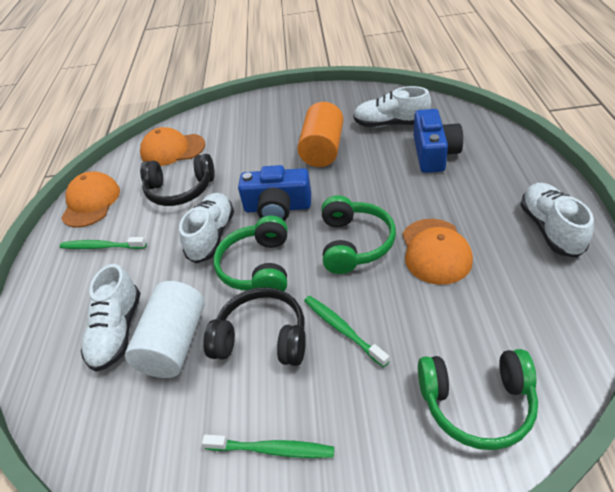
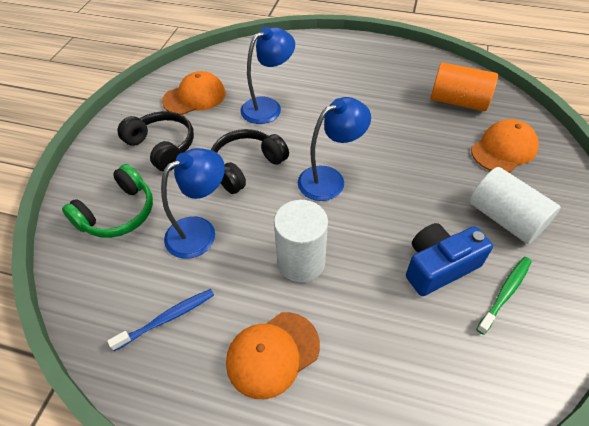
blue camera: 2 -> 1
blue lamp: 0 -> 3
blue toothbrush: 0 -> 1
green headphones: 3 -> 1
green toothbrush: 3 -> 1
white cylinder: 1 -> 2
white shoe: 4 -> 0

